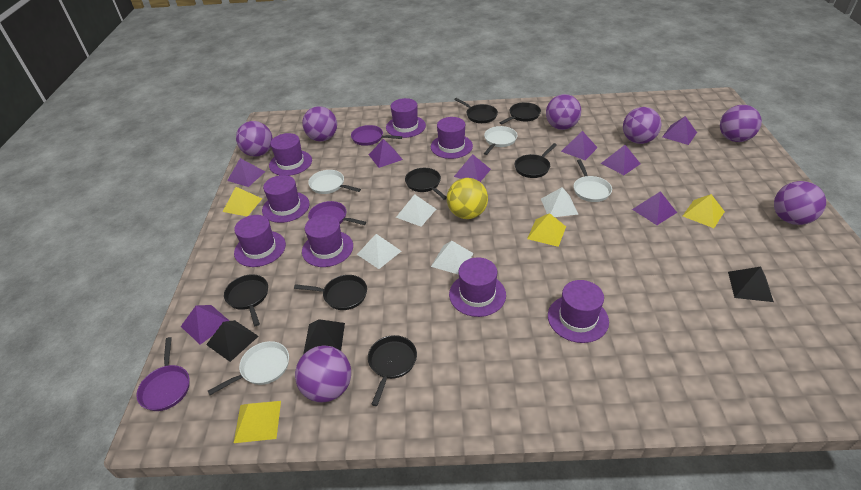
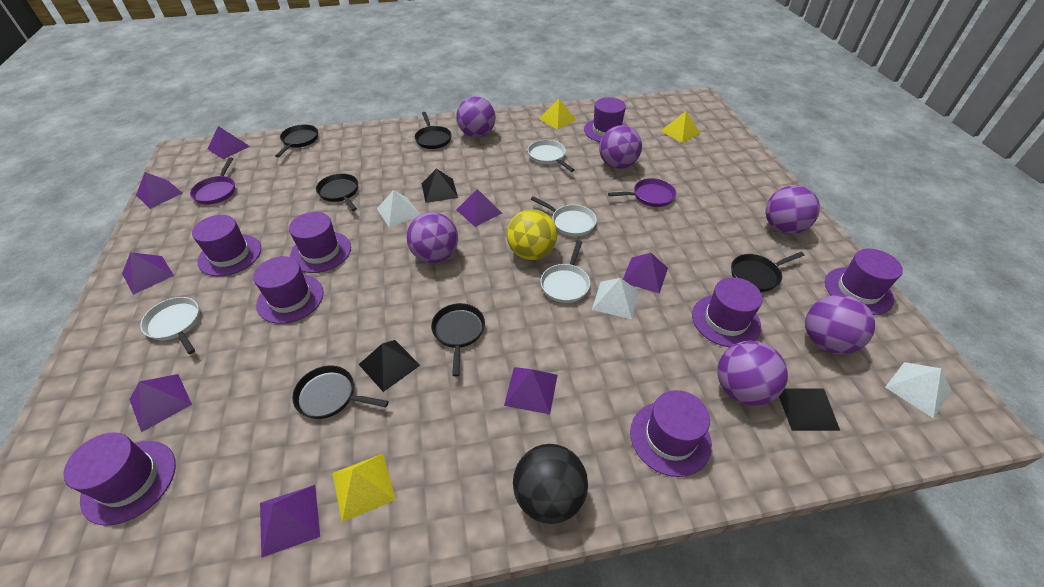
black ball: 0 -> 1
black pan: 7 -> 6
purple ball: 7 -> 6
purple pan: 3 -> 2
white pyramid: 4 -> 3
yellow pyramid: 4 -> 3

